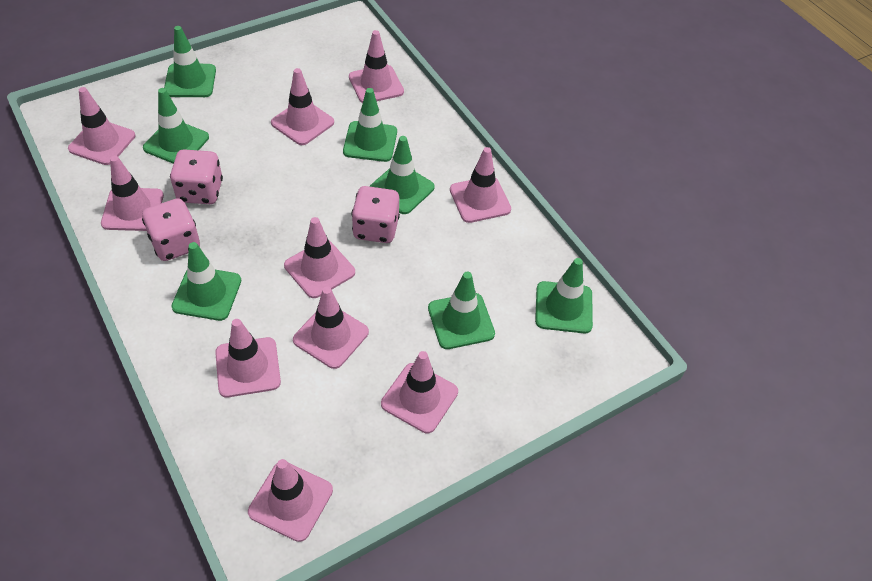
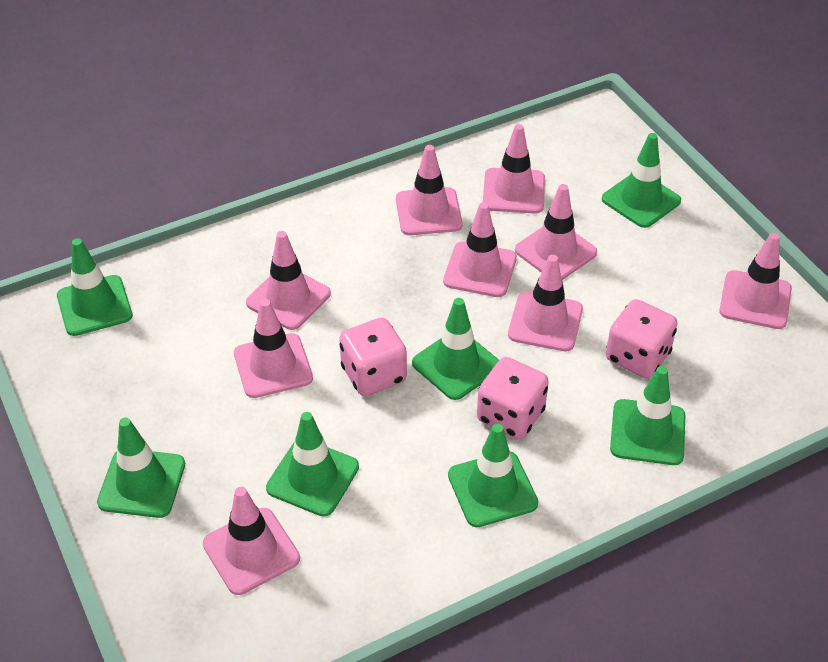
pink traffic cone: 10 -> 9

